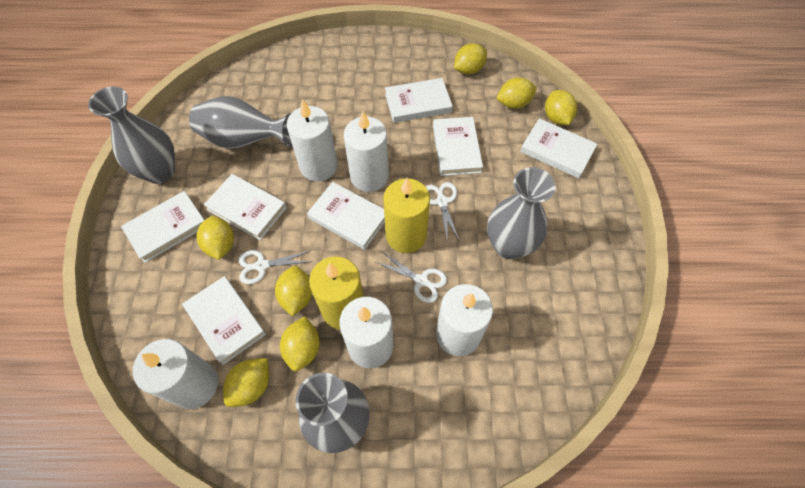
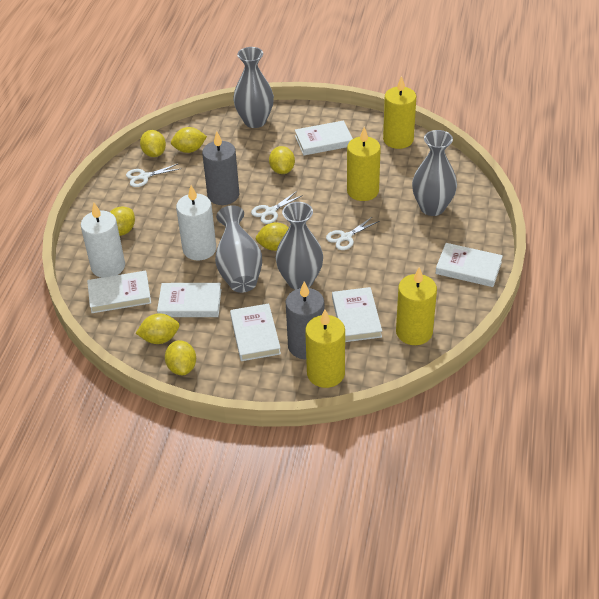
grey candle: 0 -> 2
white book: 7 -> 6
white candle: 5 -> 2
yellow candle: 2 -> 4

